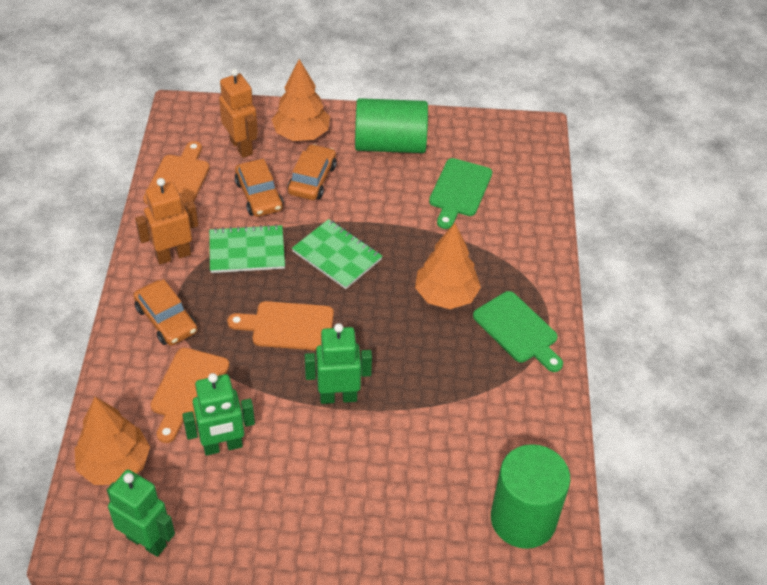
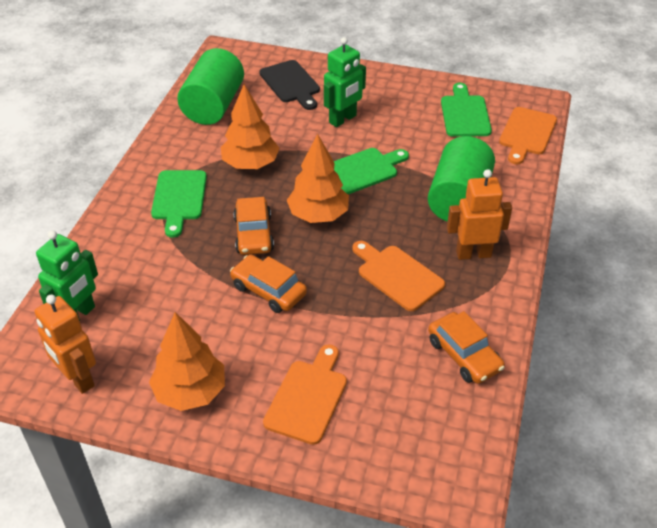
black cutting board: 0 -> 1
green cutting board: 2 -> 3
green notebook: 2 -> 0
green robot: 3 -> 2

